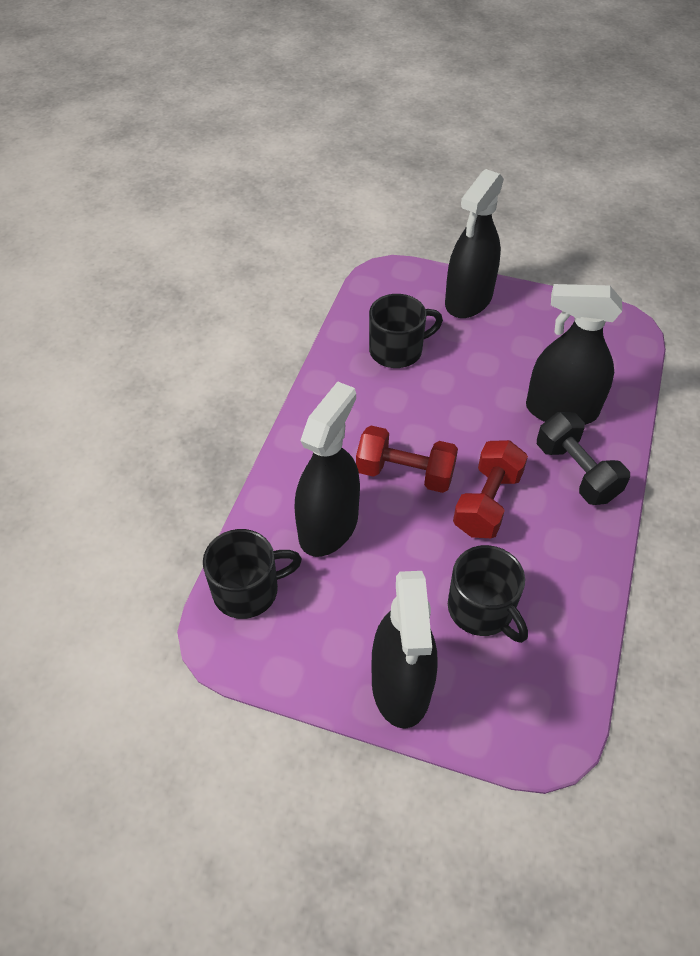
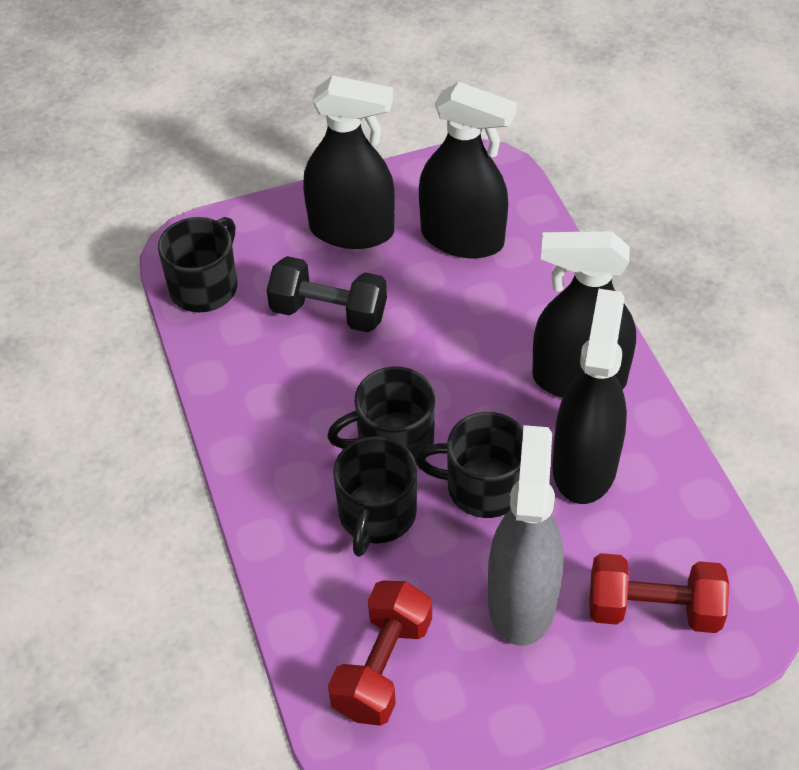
black mug: 3 -> 4
grey spray bottle: 0 -> 1

